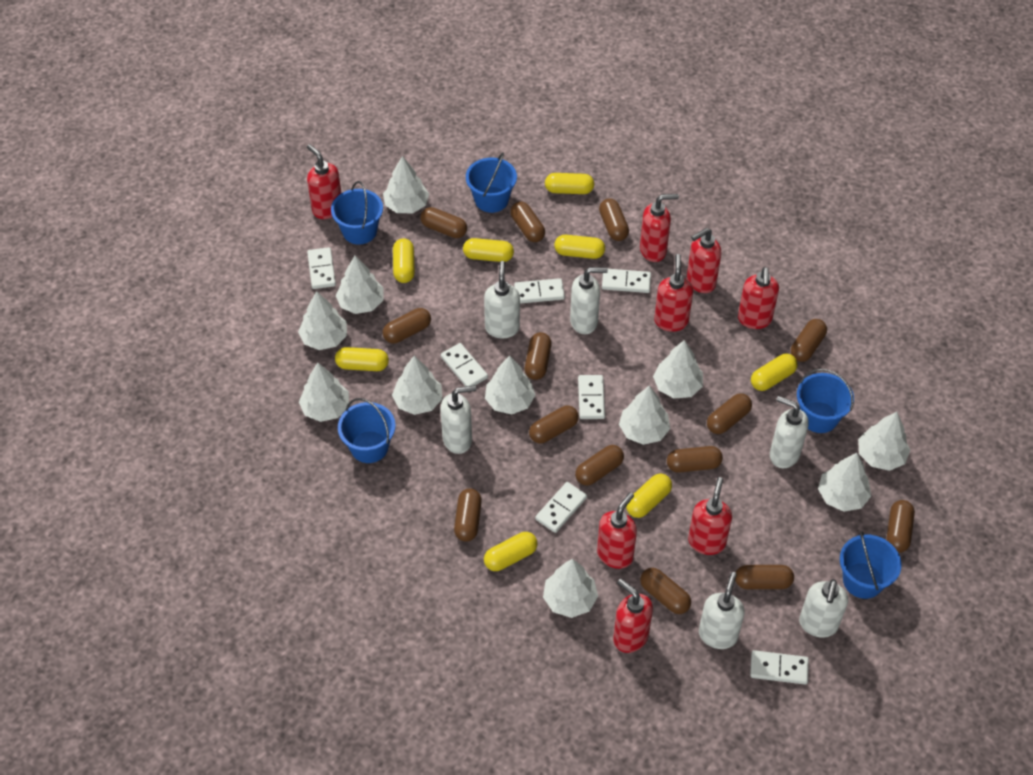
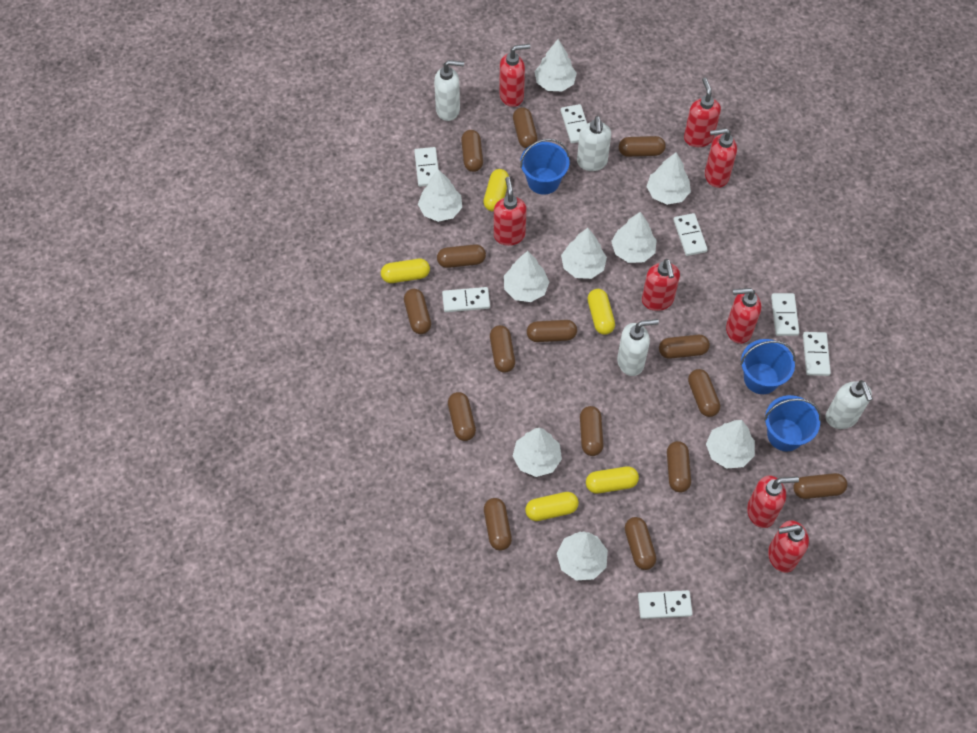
blue bucket: 5 -> 3
brown capsule: 14 -> 15
white soap dispenser: 6 -> 4
white tree: 11 -> 9
yellow capsule: 8 -> 5

